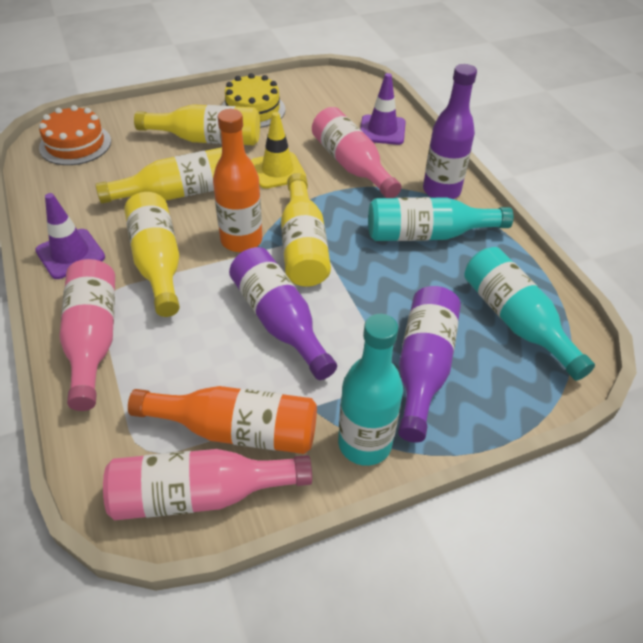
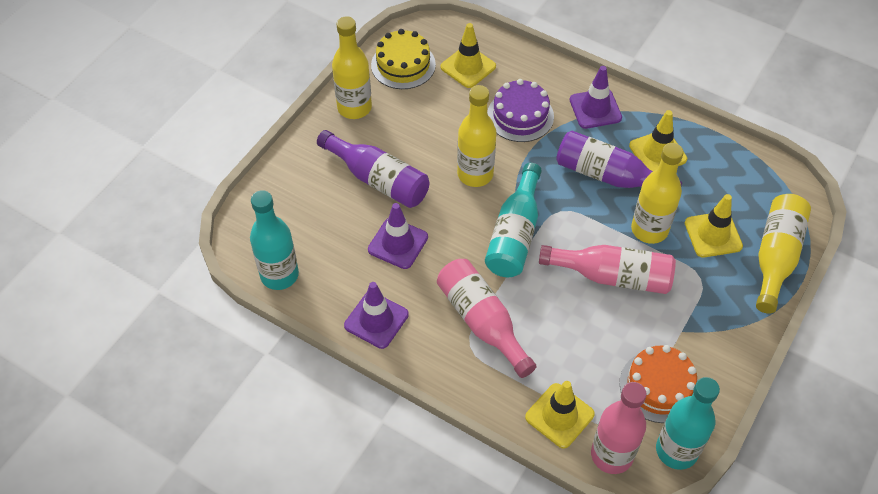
orange bottle: 2 -> 0
purple bottle: 3 -> 2
purple cake: 0 -> 1
purple traffic cone: 2 -> 3
yellow traffic cone: 1 -> 4

